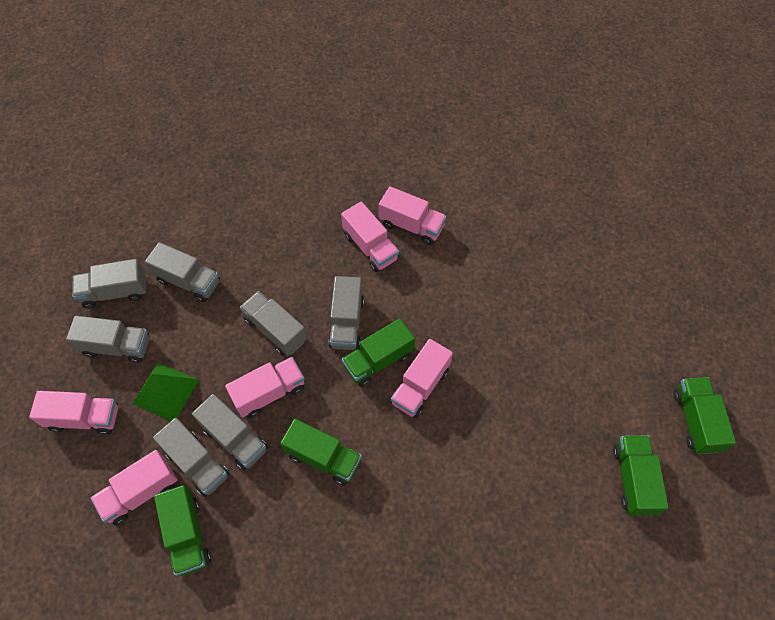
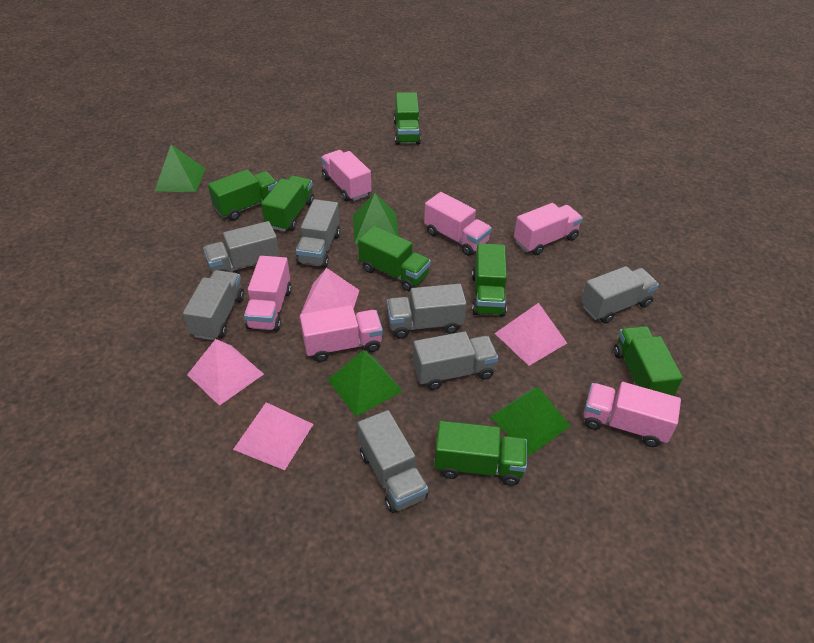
green pyramid: 1 -> 4
green truck: 5 -> 7
pink pyramid: 0 -> 4

